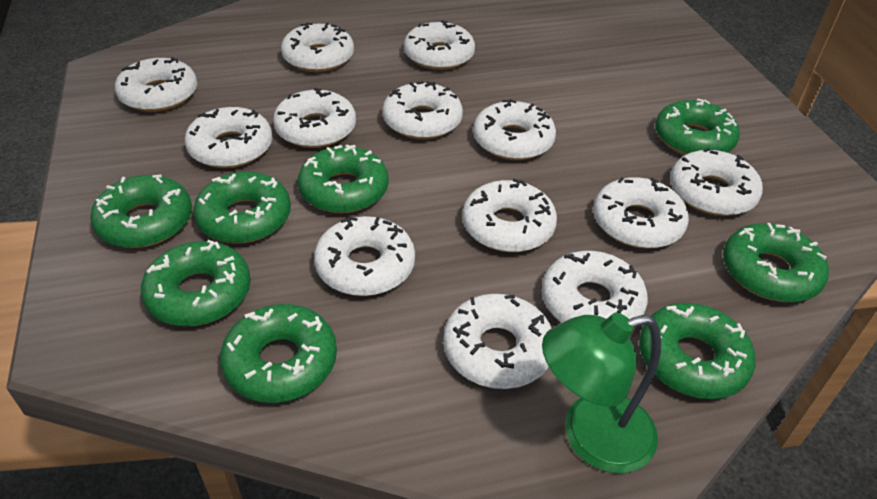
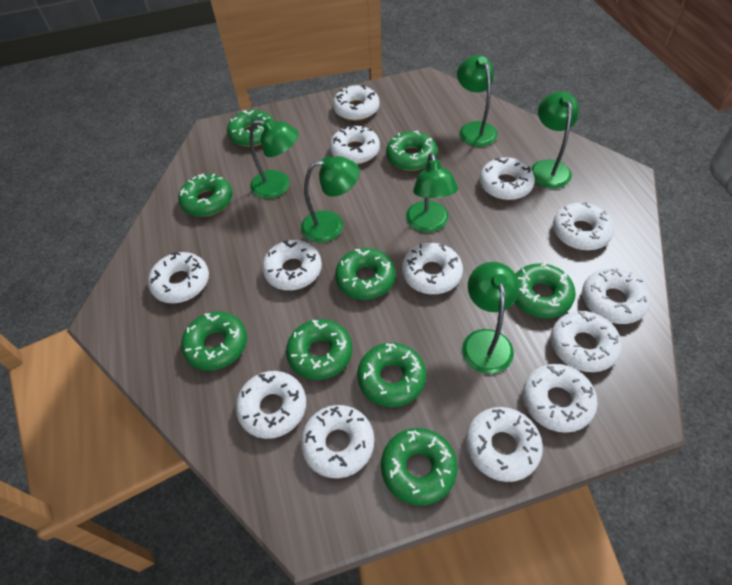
green donut: 8 -> 9
green lamp: 1 -> 6

